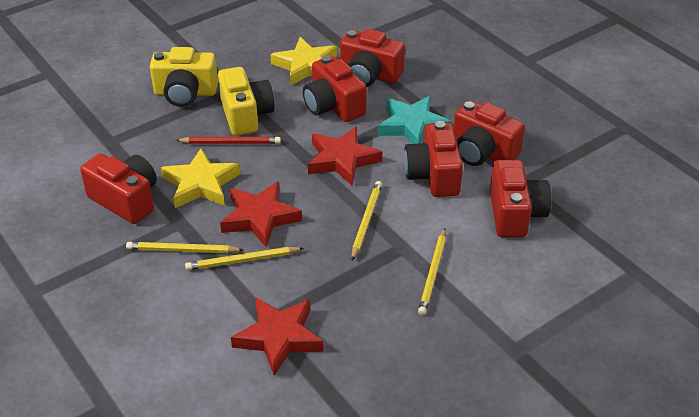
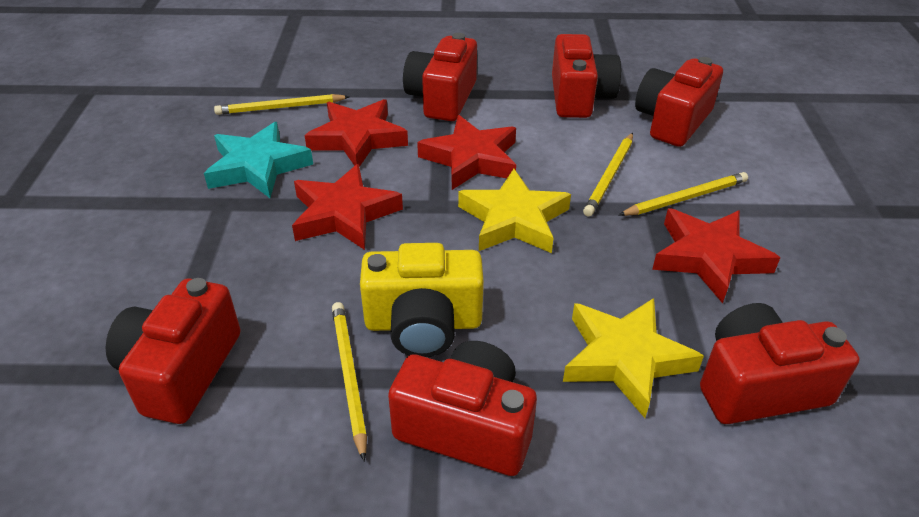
red pencil: 1 -> 0
red star: 3 -> 4
yellow camera: 2 -> 1

